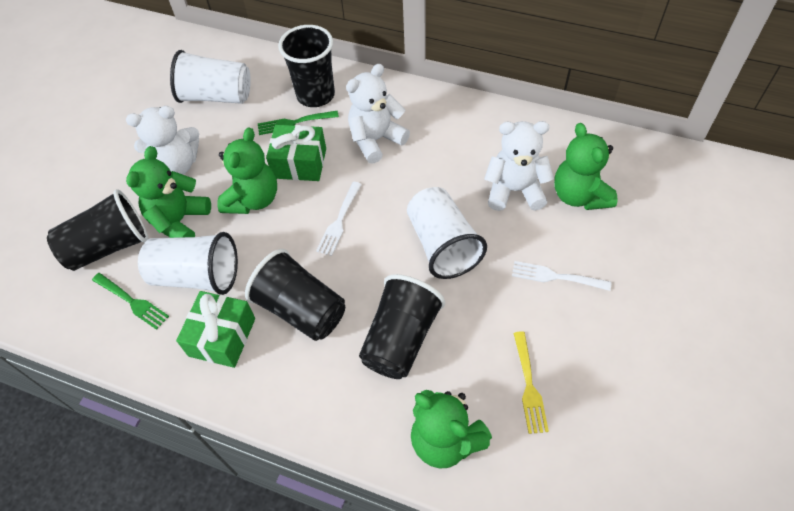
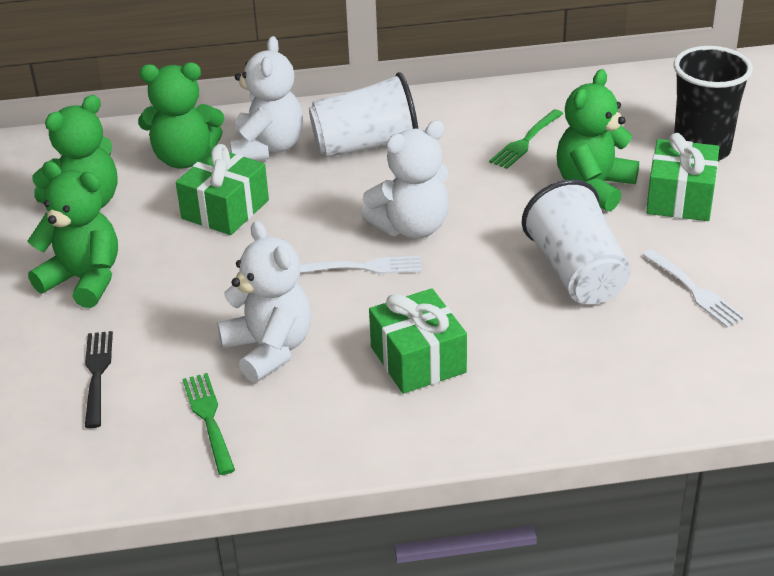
black cup: 4 -> 1
black fork: 0 -> 1
green gift: 2 -> 3
white cup: 3 -> 2
yellow fork: 1 -> 0

